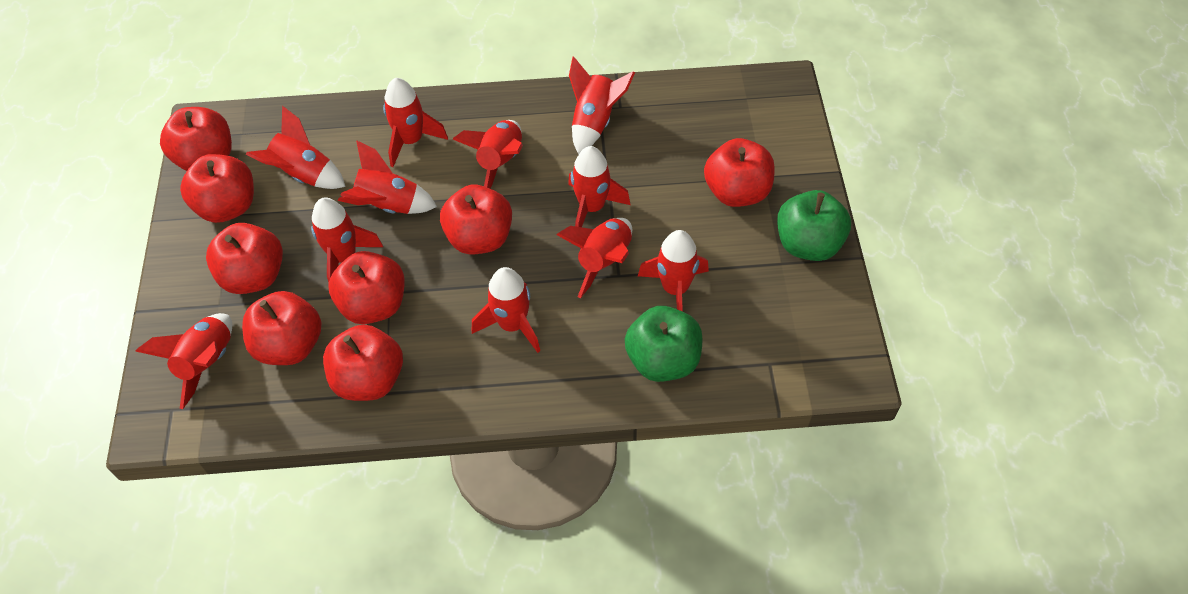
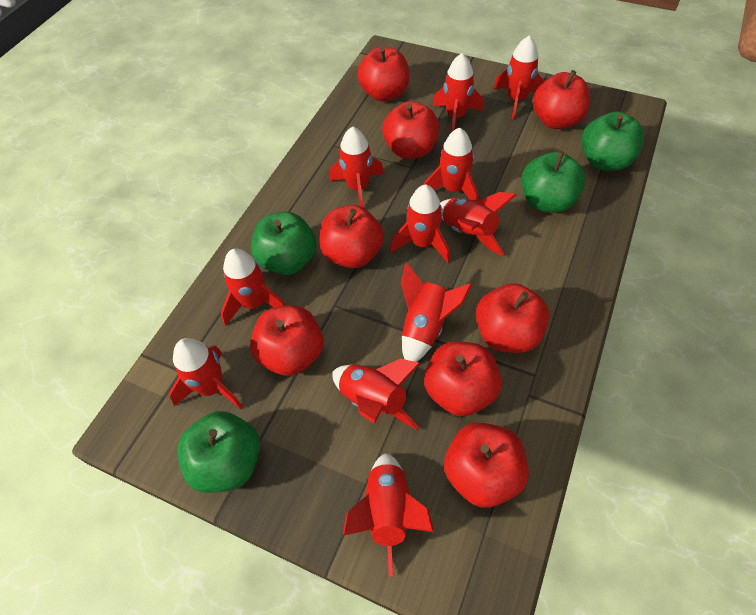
green apple: 2 -> 4

